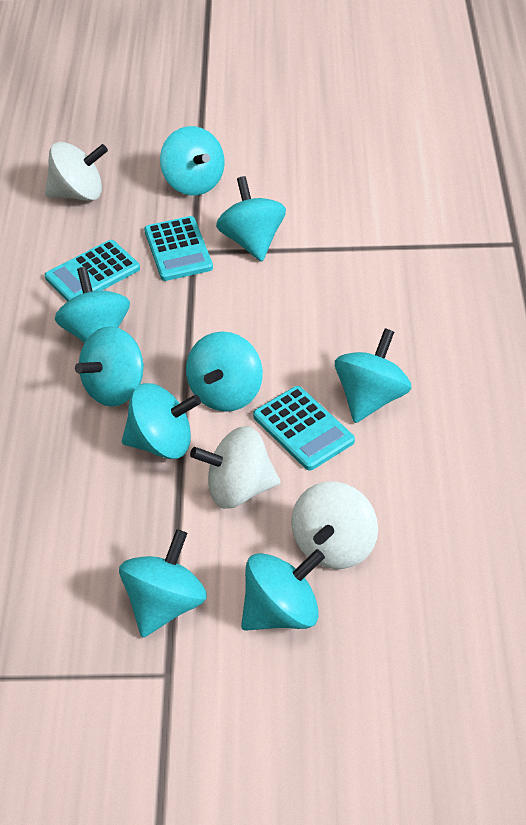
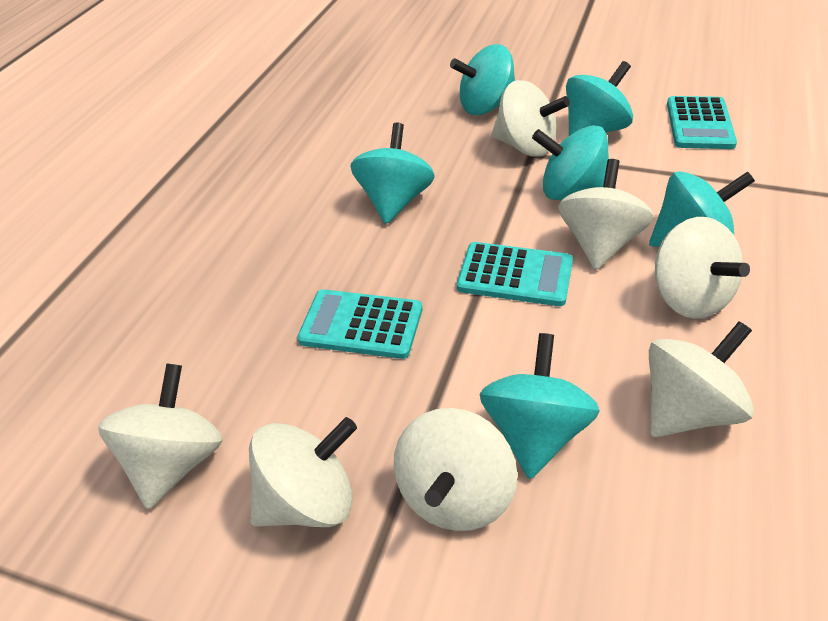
turquoise spinning top: 9 -> 6
white spinning top: 3 -> 7

